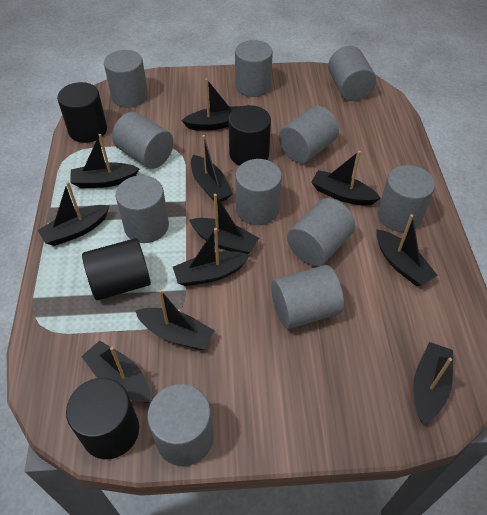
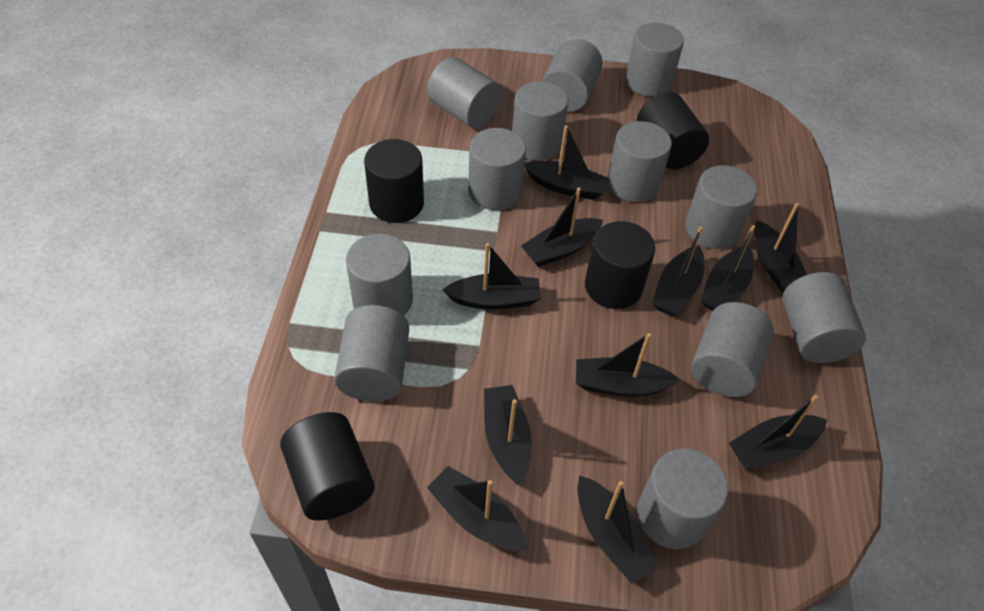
grey cylinder: 11 -> 12

